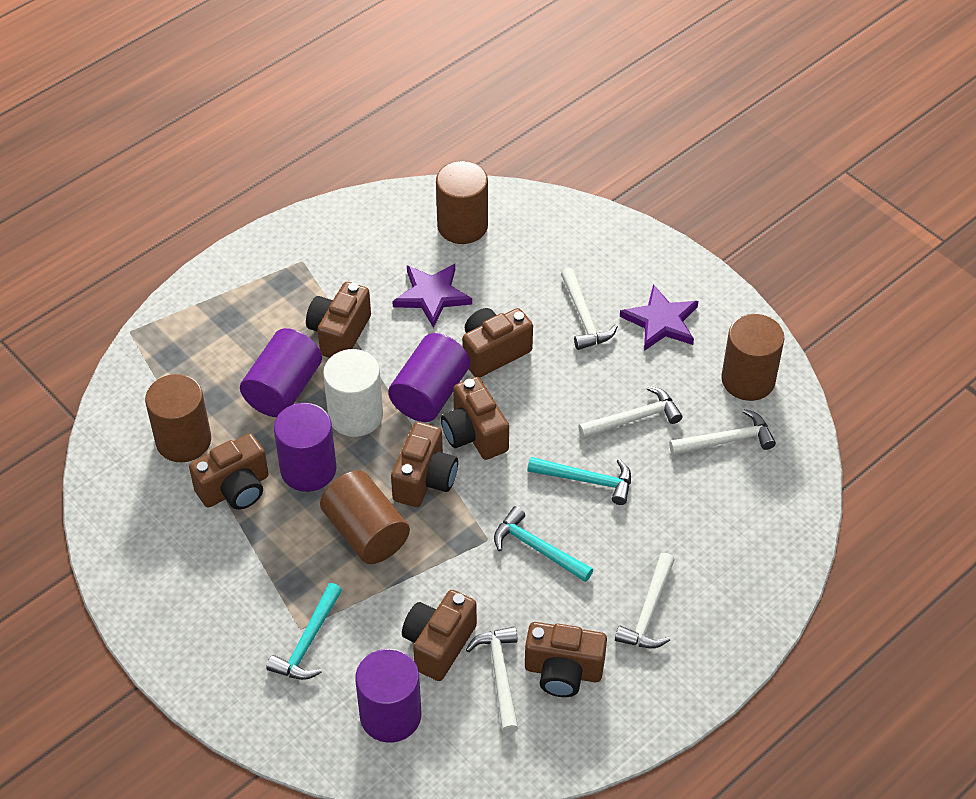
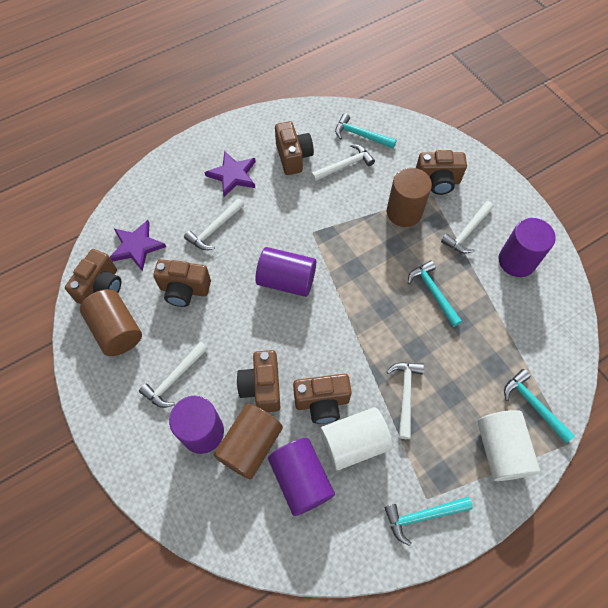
brown camera: 7 -> 6
brown cylinder: 4 -> 3
turquoise hammer: 3 -> 4
white cylinder: 1 -> 2

